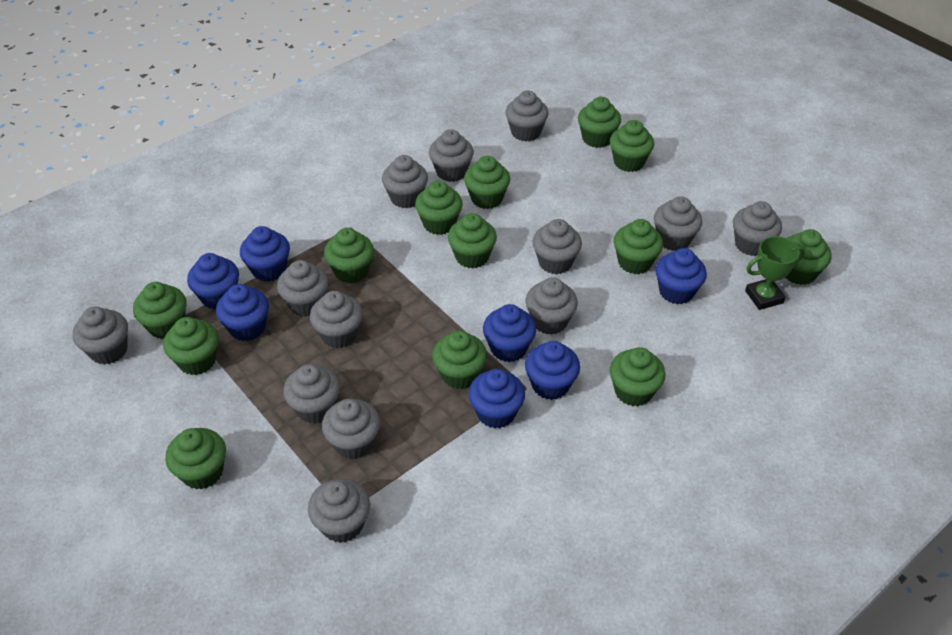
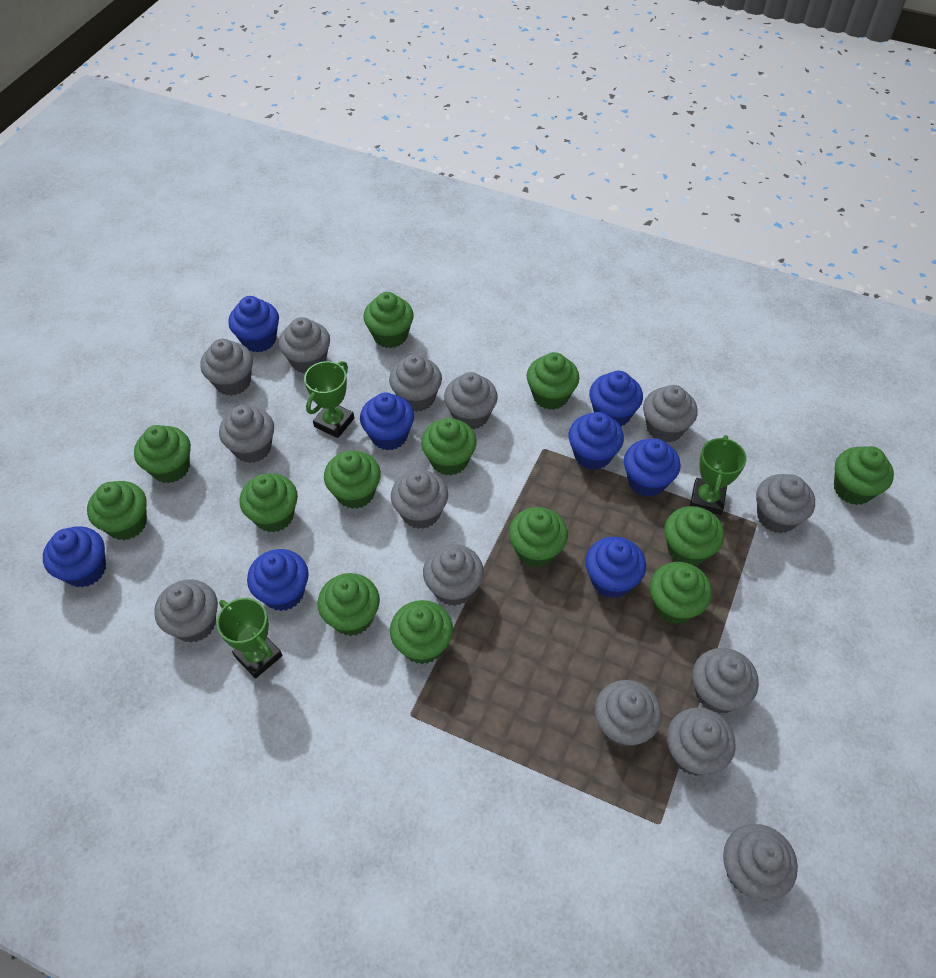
blue cupcake: 7 -> 8
green trophy: 1 -> 3
grey cupcake: 13 -> 14

